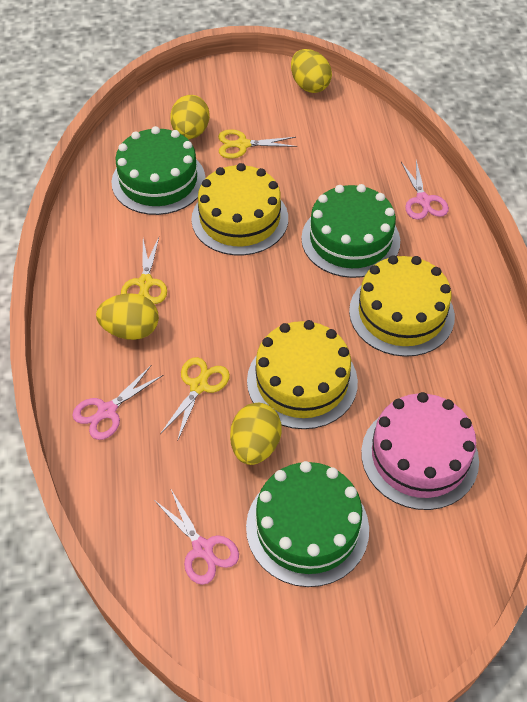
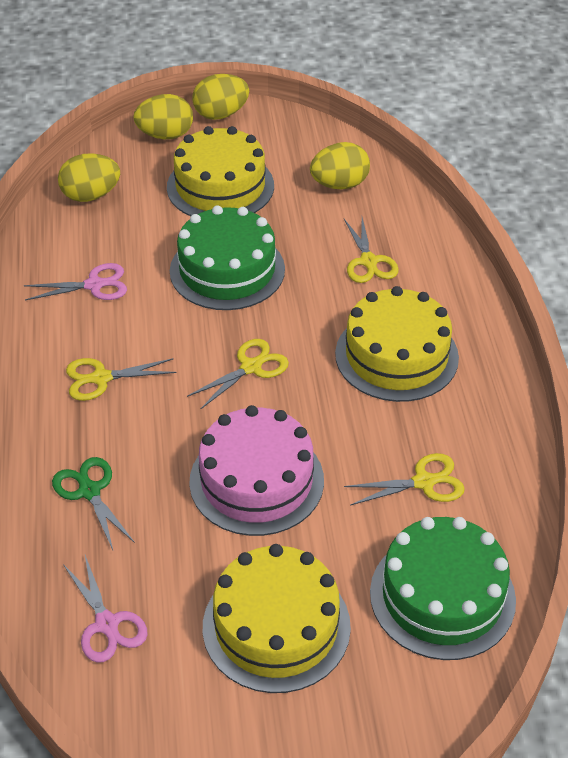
green cake: 3 -> 2
green scissors: 0 -> 1
pink scissors: 3 -> 2
yellow scissors: 3 -> 4

